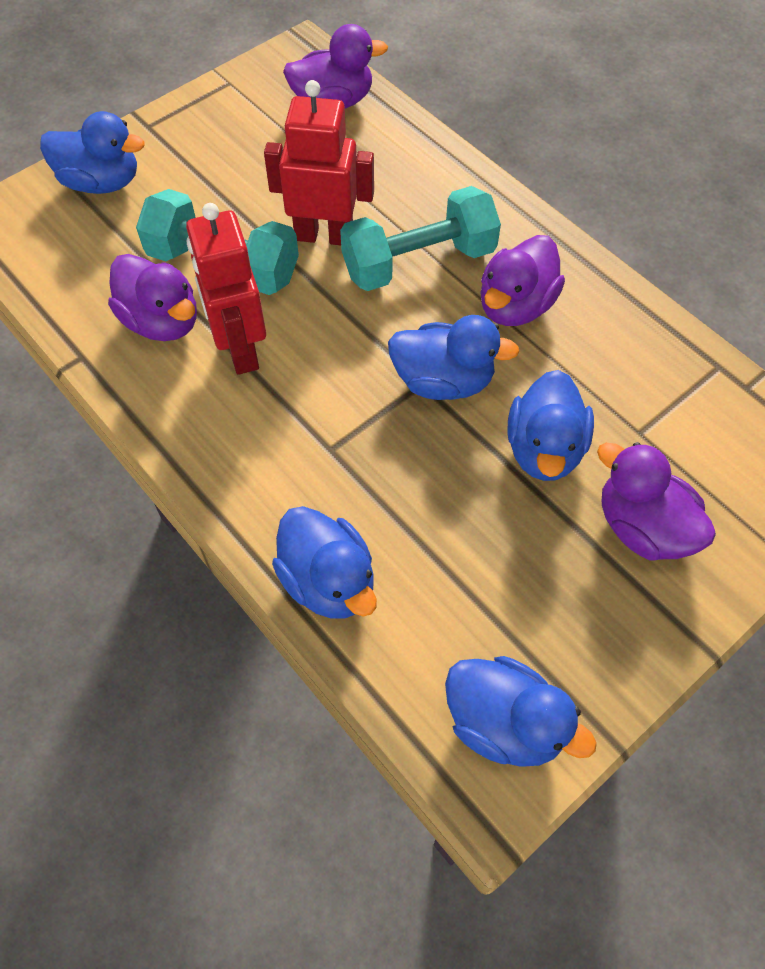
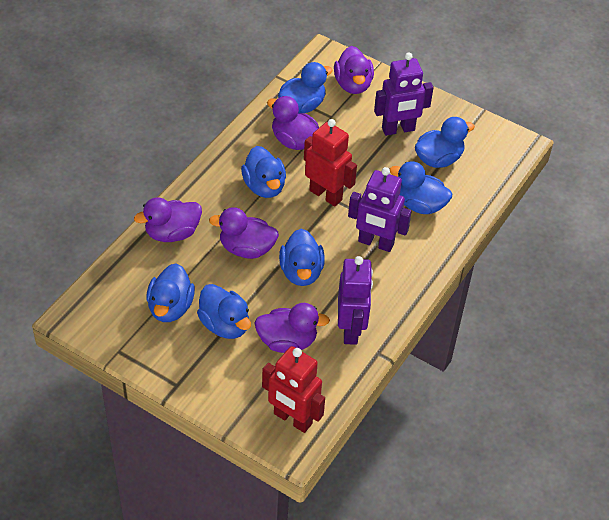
blue duck: 5 -> 7
purple duck: 4 -> 5
purple robot: 0 -> 3
turquoise dumbbell: 2 -> 0

